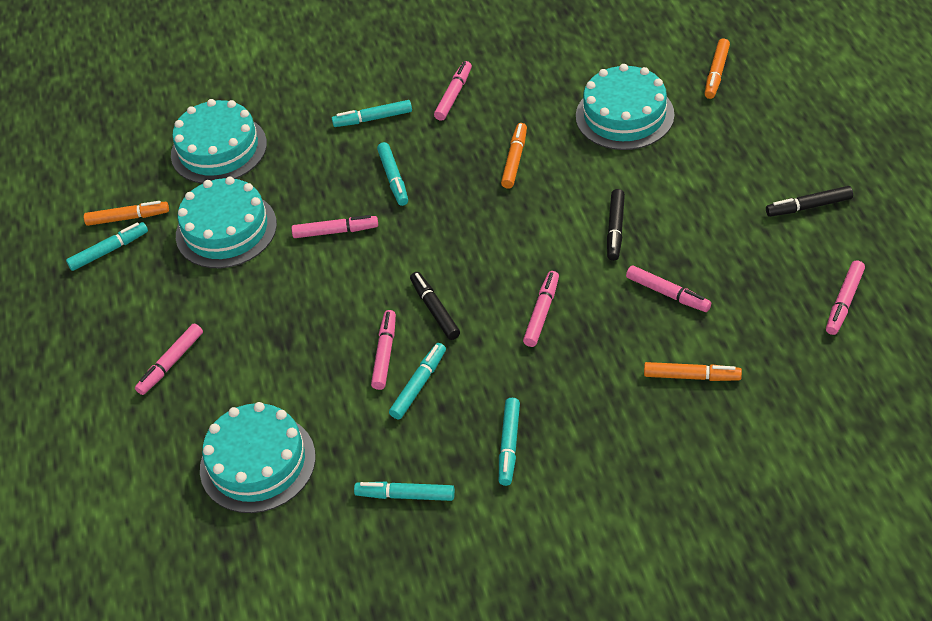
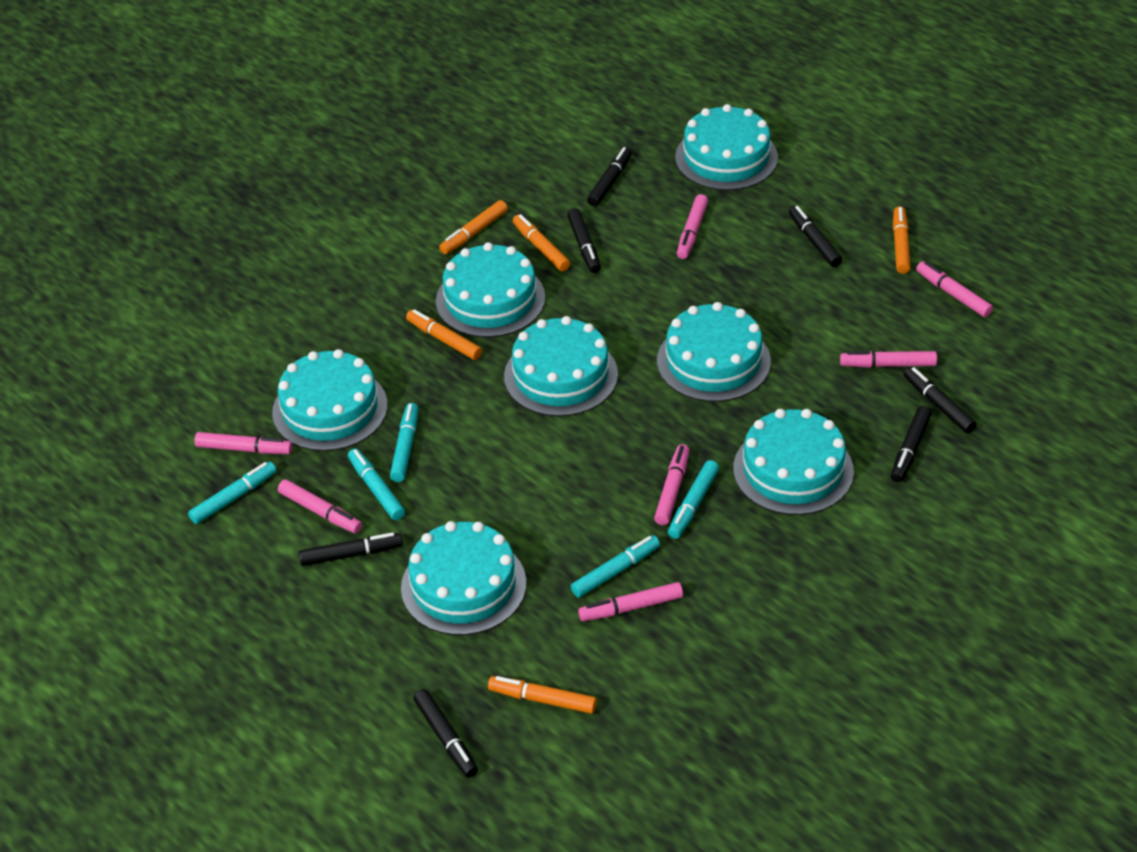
black marker: 3 -> 7
orange marker: 4 -> 5
turquoise cake: 4 -> 7
turquoise marker: 6 -> 5

